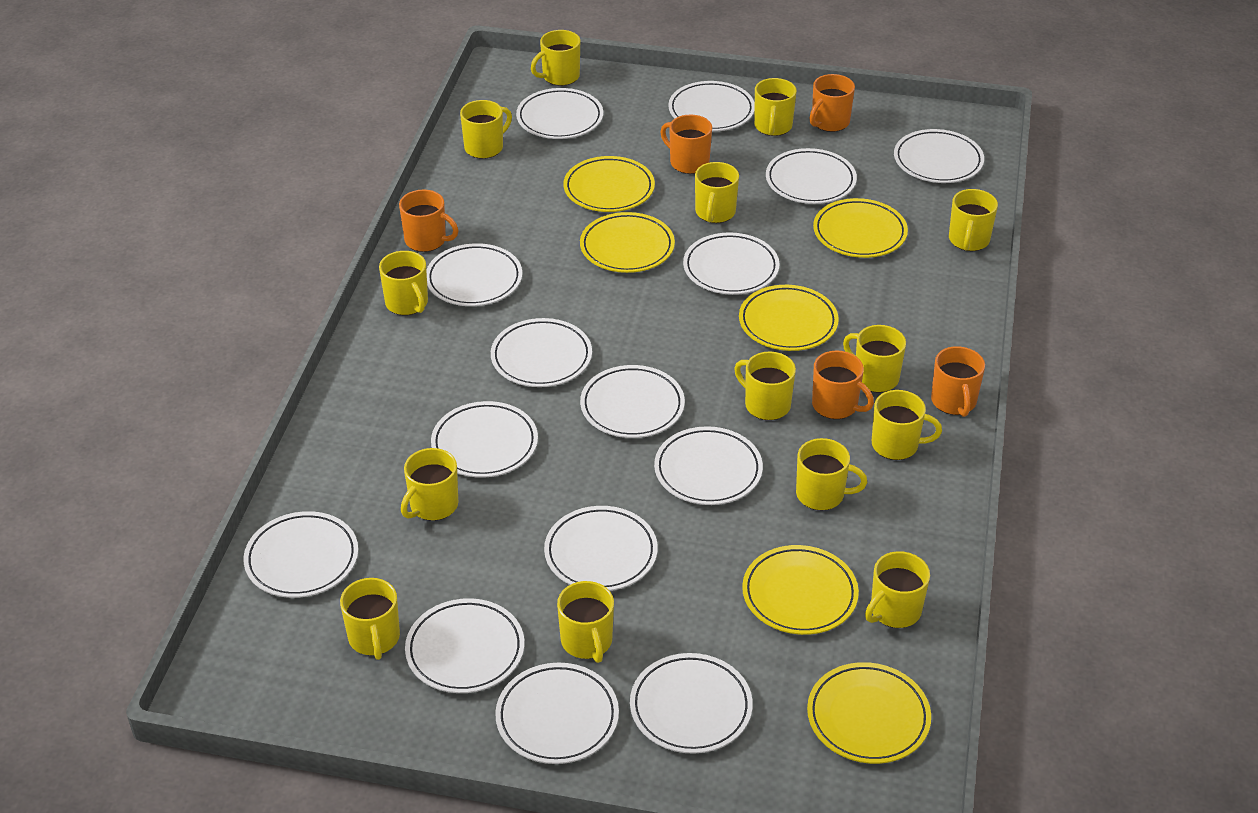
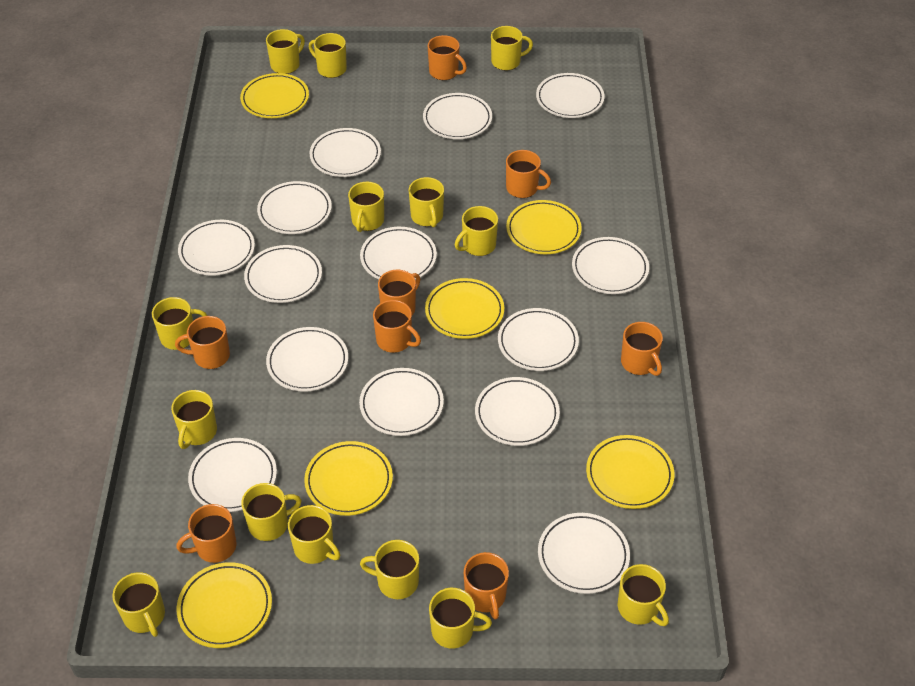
orange mug: 5 -> 8
white plate: 15 -> 14

